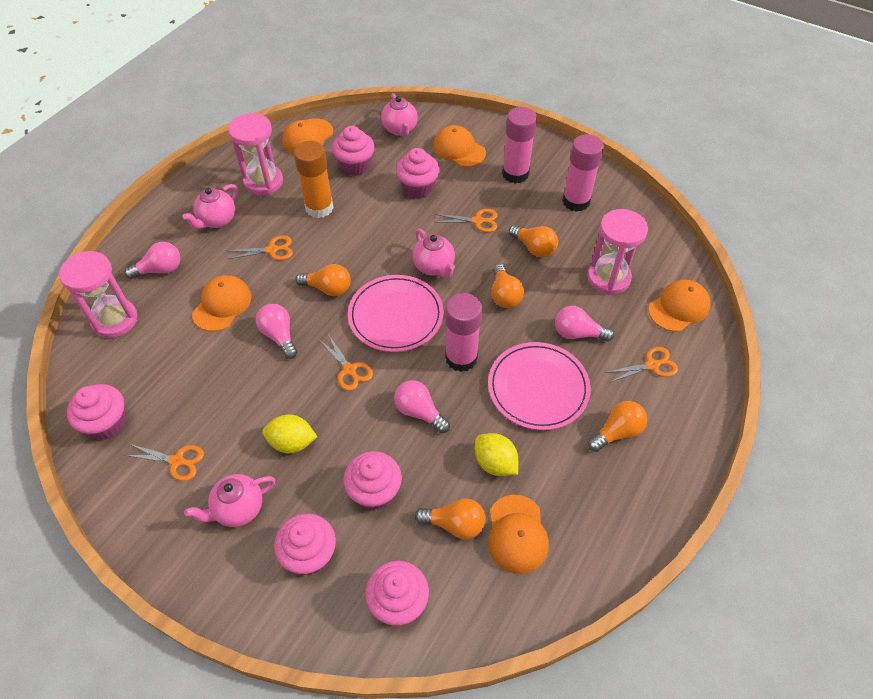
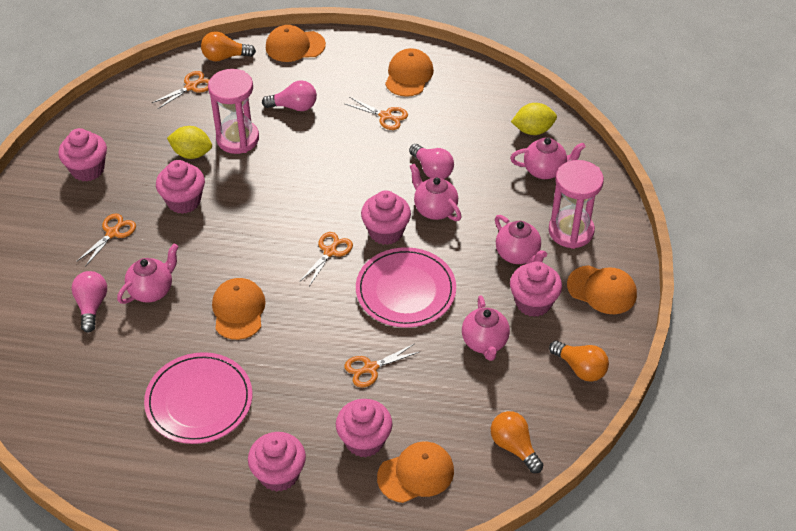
orange glue stick: 1 -> 0
orange light bulb: 5 -> 3
pink glue stick: 3 -> 0
pink hourglass: 3 -> 2
pink light bulb: 4 -> 3
pink teapot: 4 -> 5

